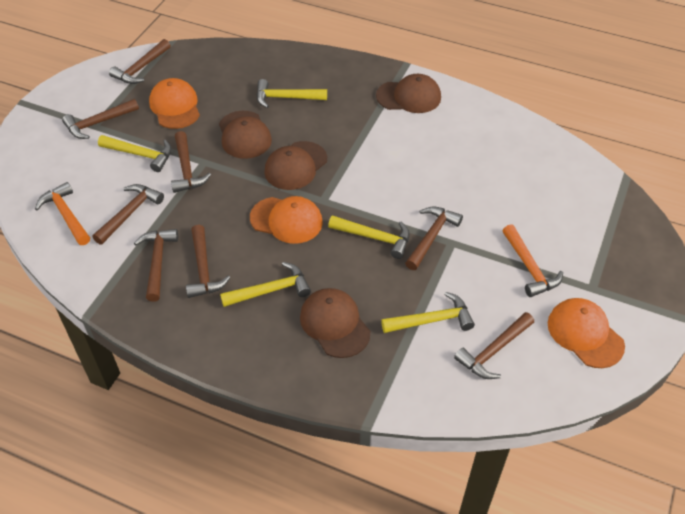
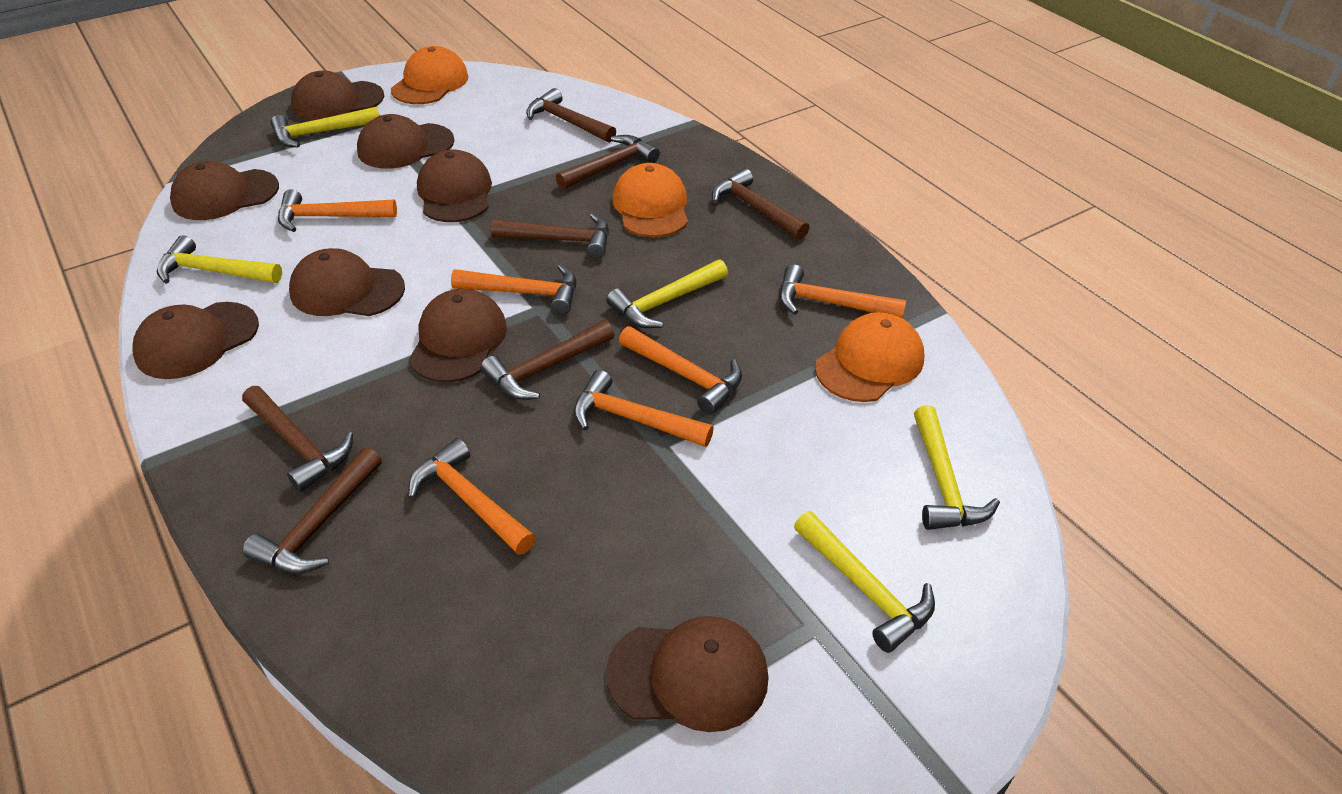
brown cap: 4 -> 8
brown hammer: 8 -> 7
orange hammer: 2 -> 6

